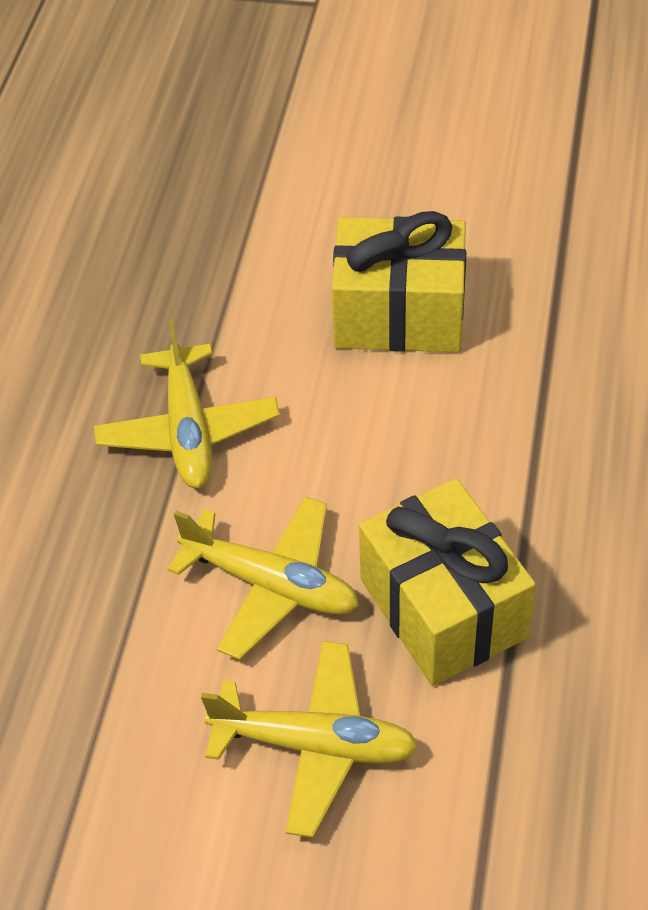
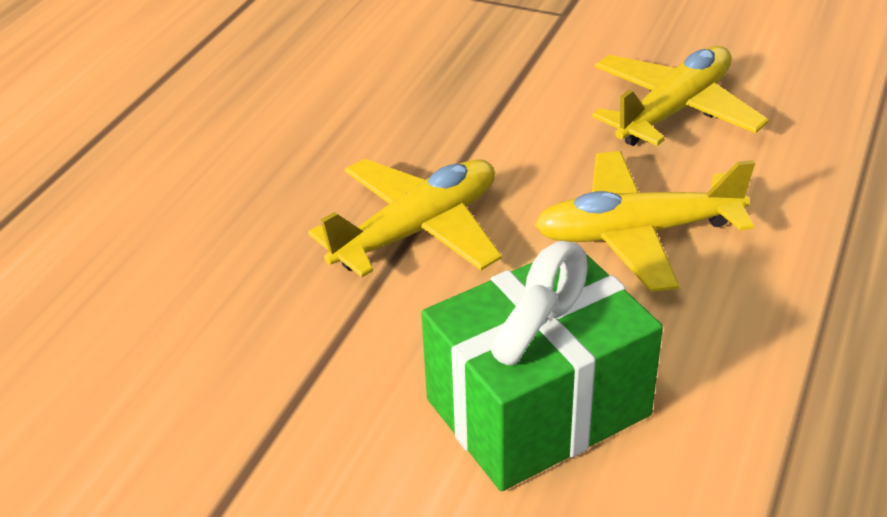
green gift: 0 -> 1
yellow gift: 2 -> 0

